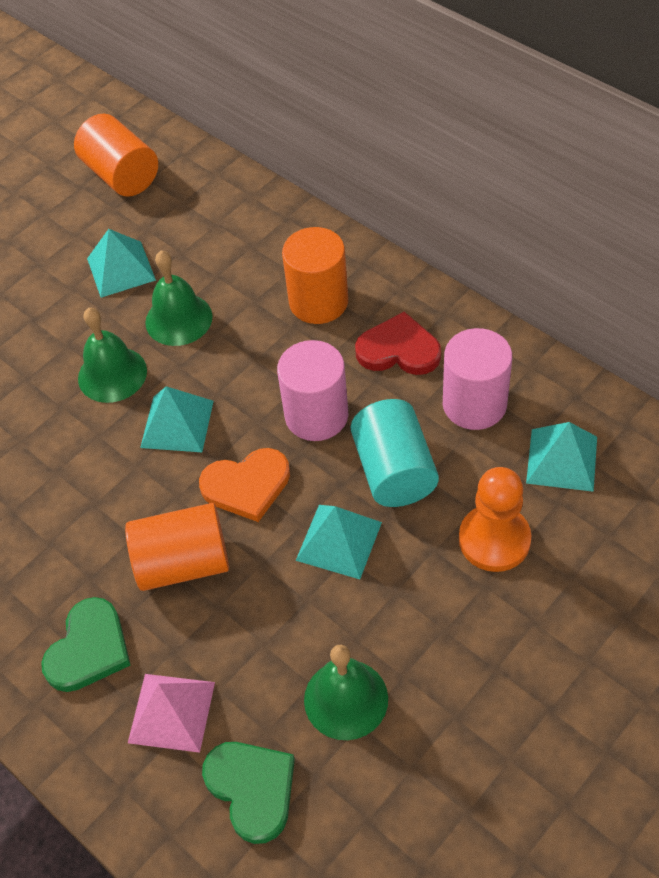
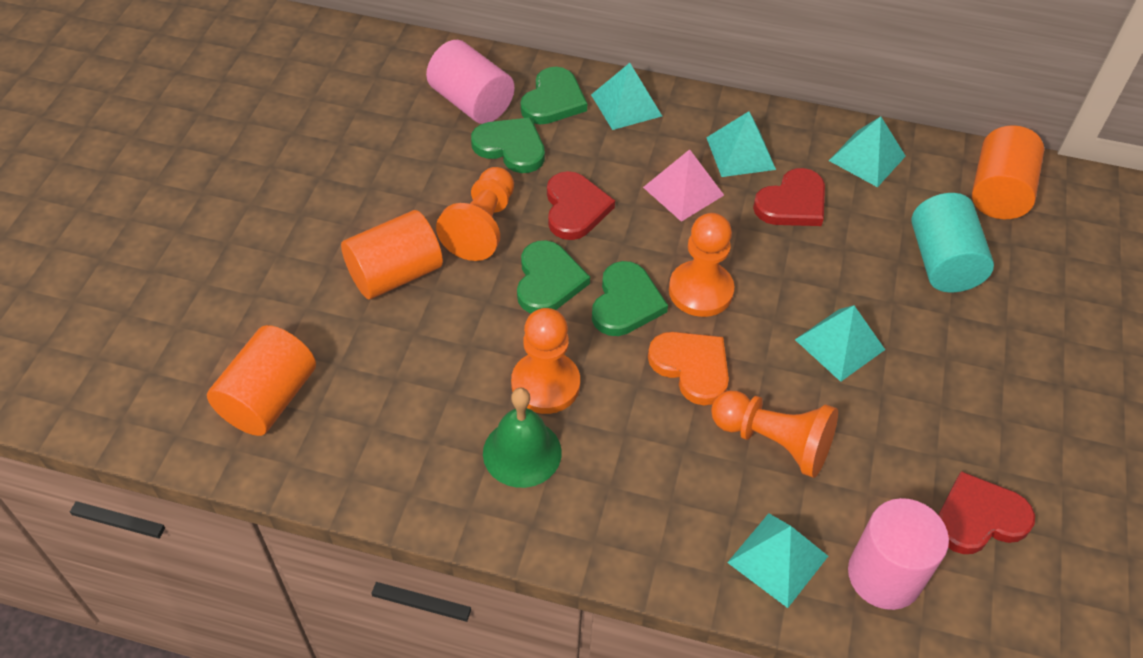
green bell: 3 -> 1
green heart: 2 -> 4
orange pawn: 1 -> 4
red heart: 1 -> 3
turquoise pyramid: 4 -> 5

